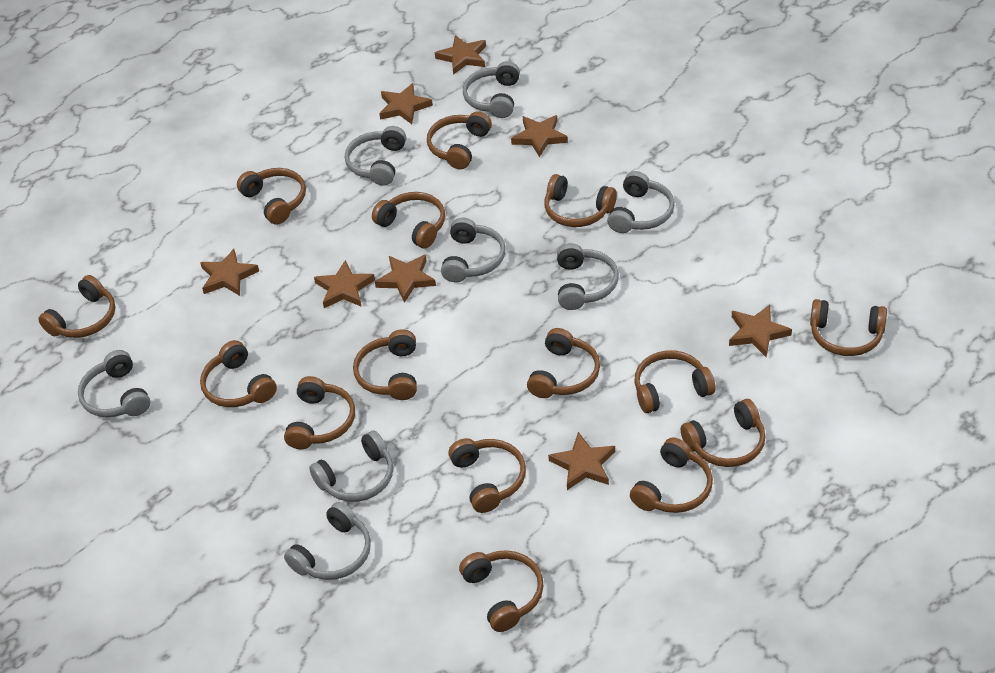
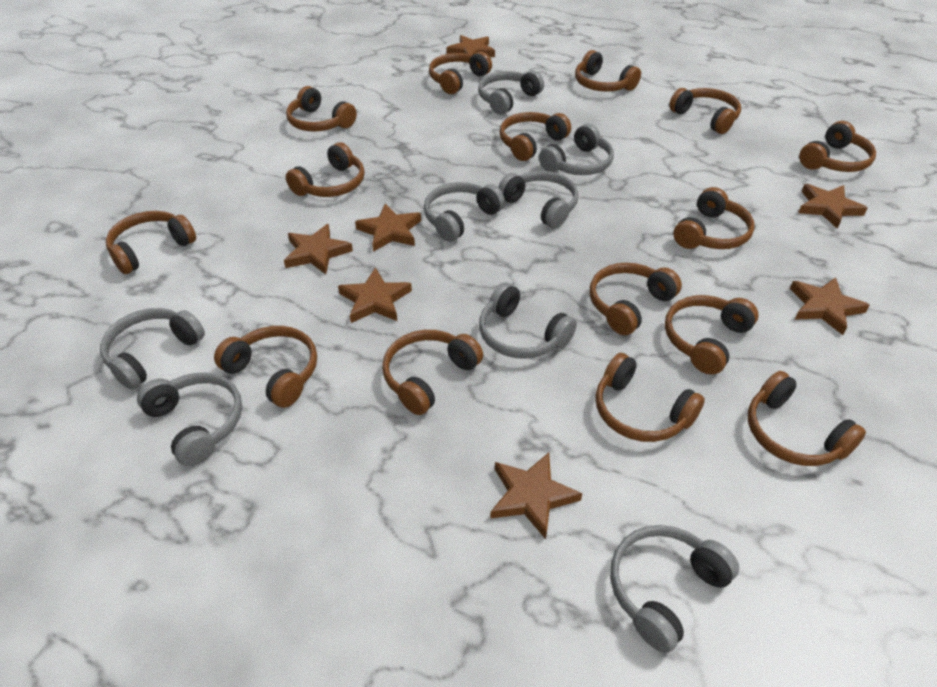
brown star: 8 -> 7

